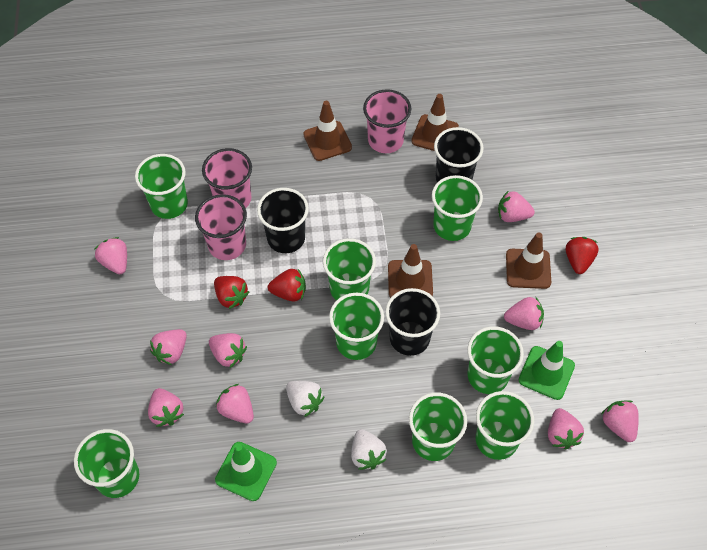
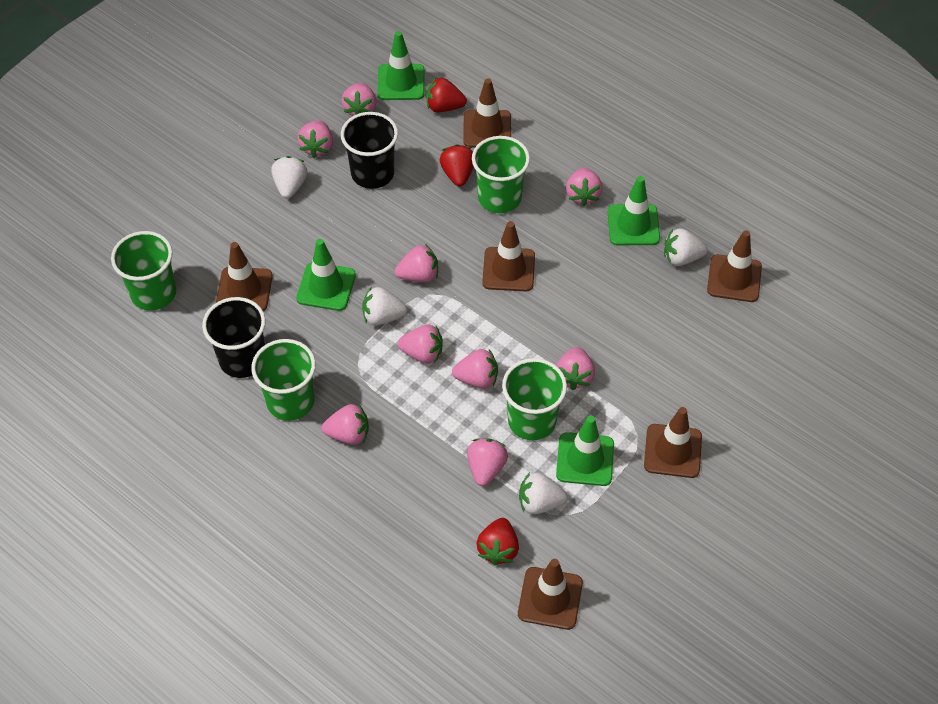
black cup: 3 -> 2
brown traffic cone: 4 -> 6
green cup: 8 -> 4
green traffic cone: 2 -> 4
pink cup: 3 -> 0
white strawberry: 2 -> 4

